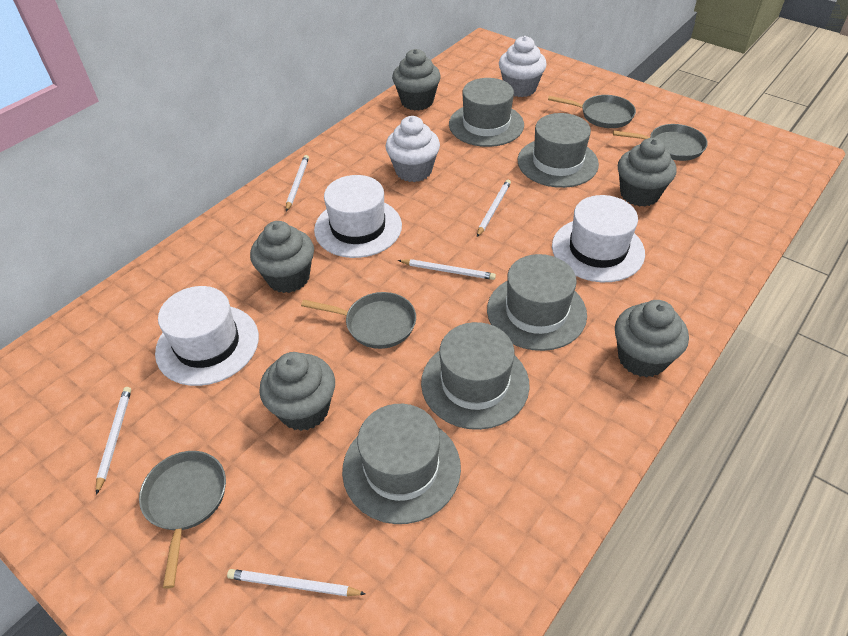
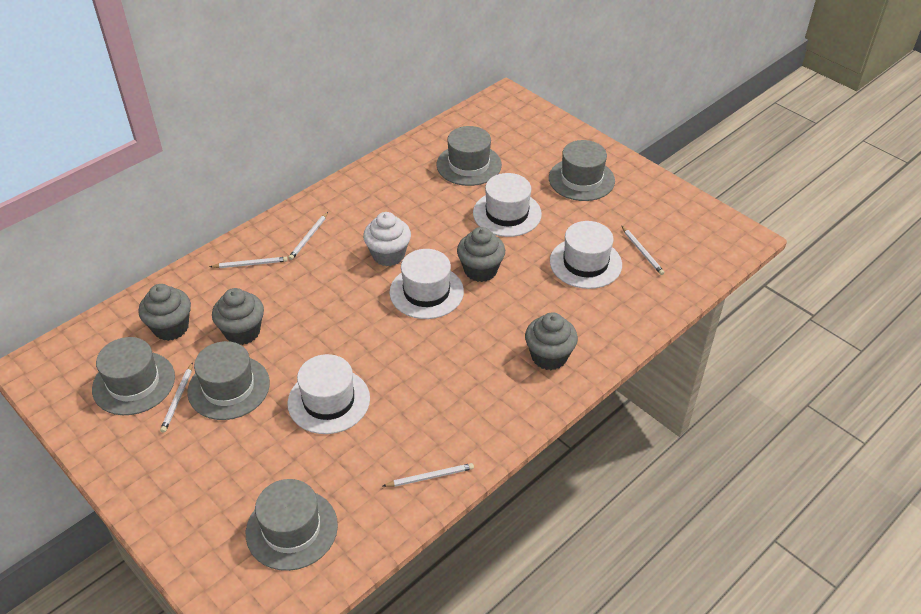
grey cupcake: 5 -> 4
grey pan: 4 -> 0
white cupcake: 2 -> 1
white hat: 3 -> 4

